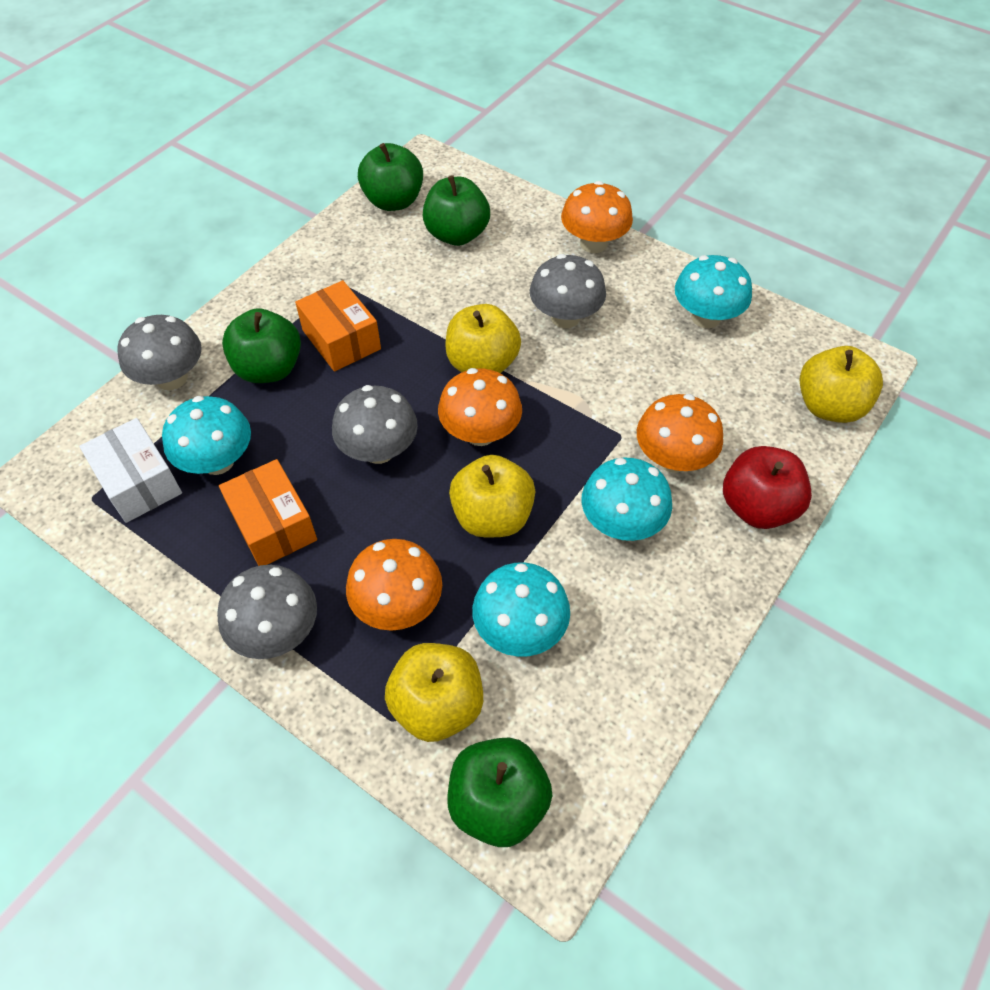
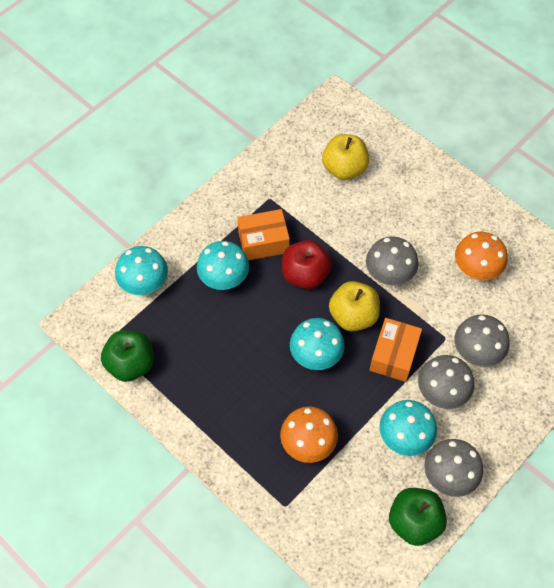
green apple: 4 -> 2
orange mushroom: 4 -> 2
white box: 1 -> 0
yellow apple: 4 -> 2

